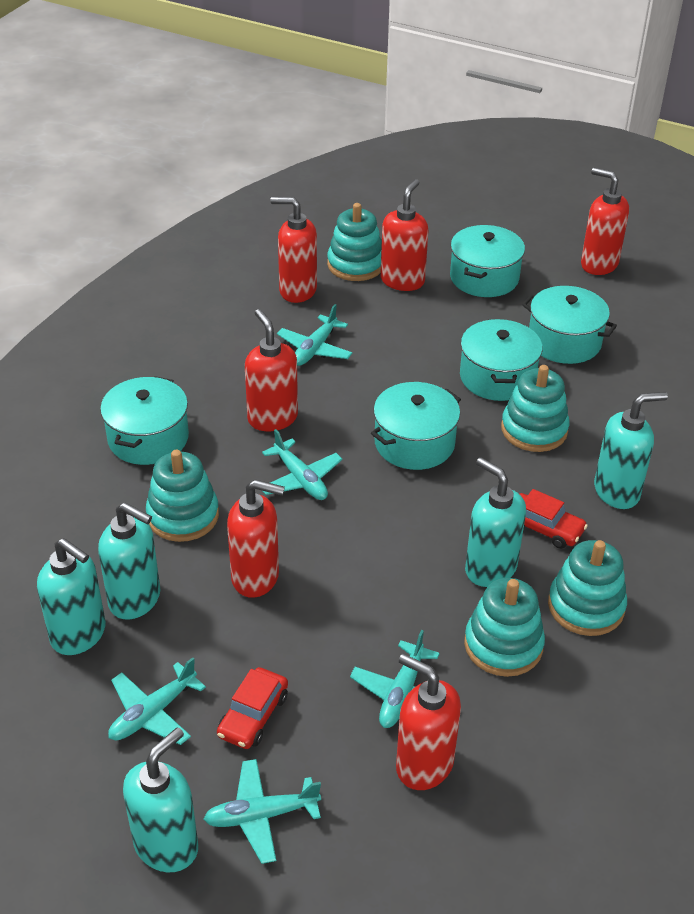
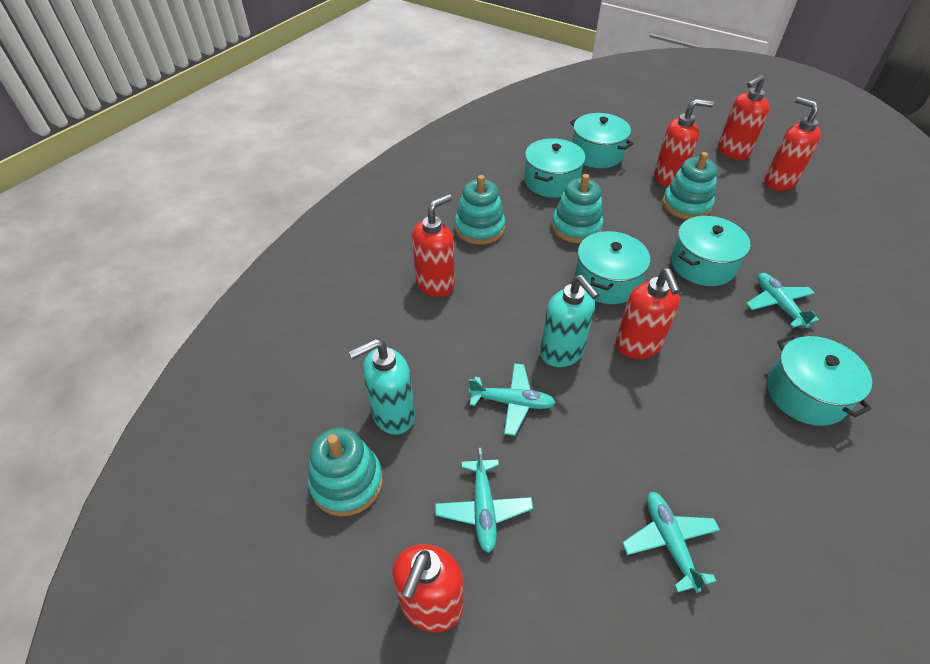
red car: 2 -> 0
turquoise plane: 5 -> 4
turquoise soap dispenser: 5 -> 2
turquoise stacking toy: 5 -> 4

